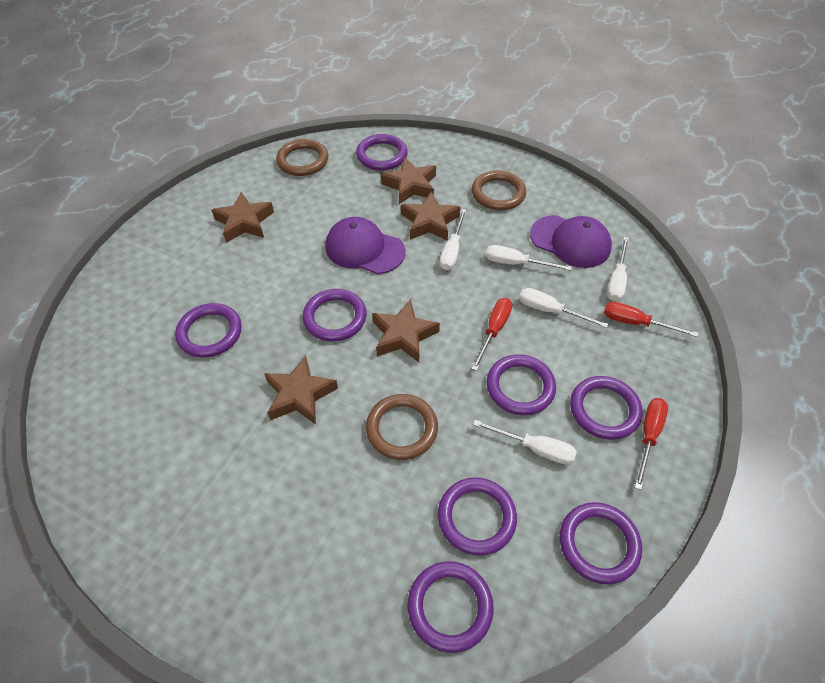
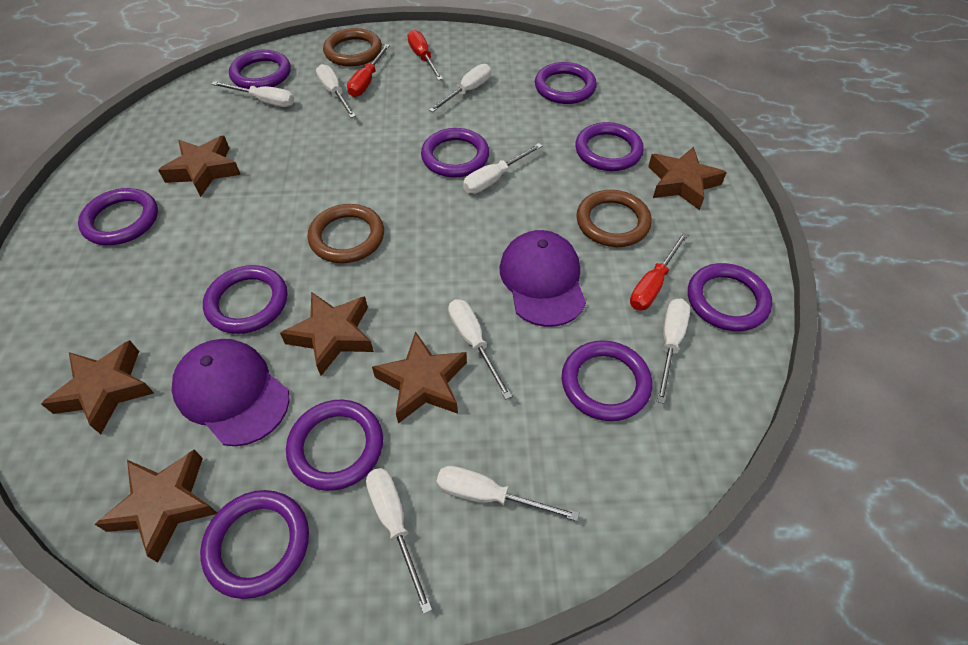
brown star: 5 -> 6
purple ring: 8 -> 10
white screwdriver: 5 -> 8

